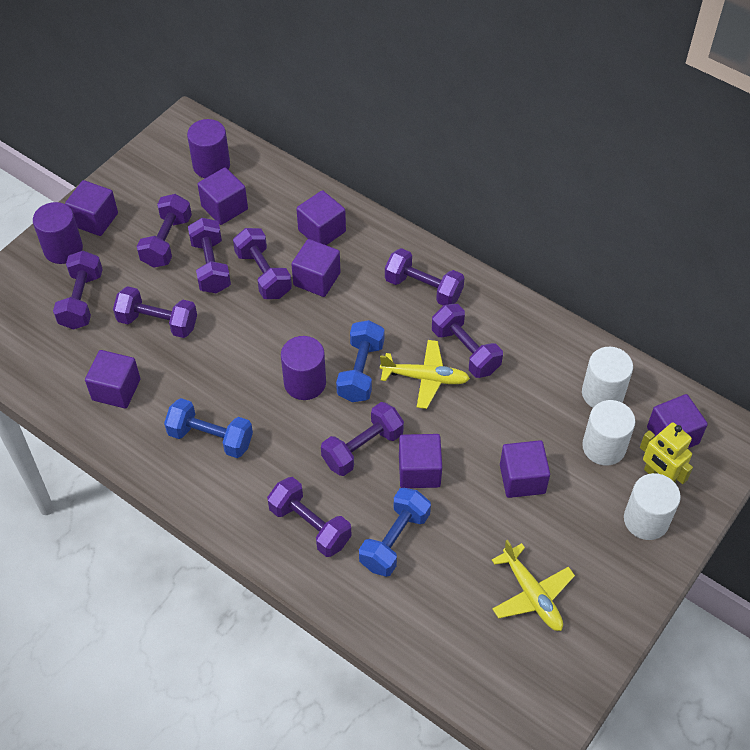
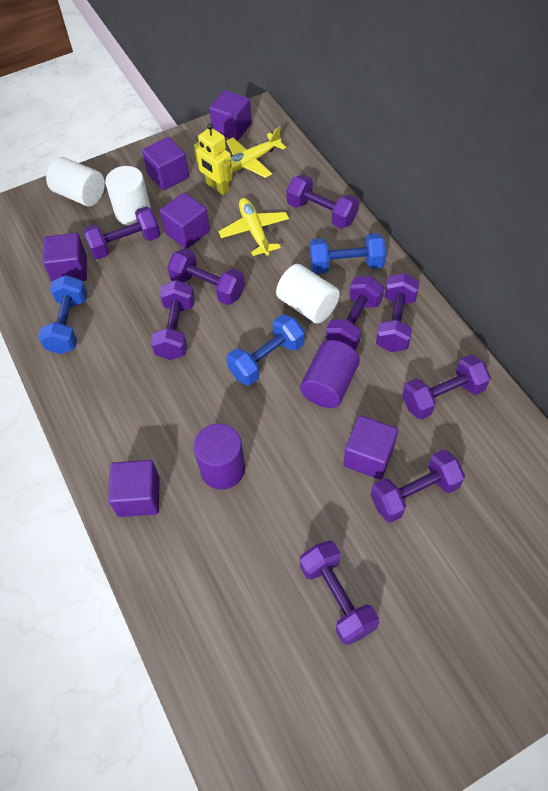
purple cube: 8 -> 6
purple cylinder: 3 -> 2

